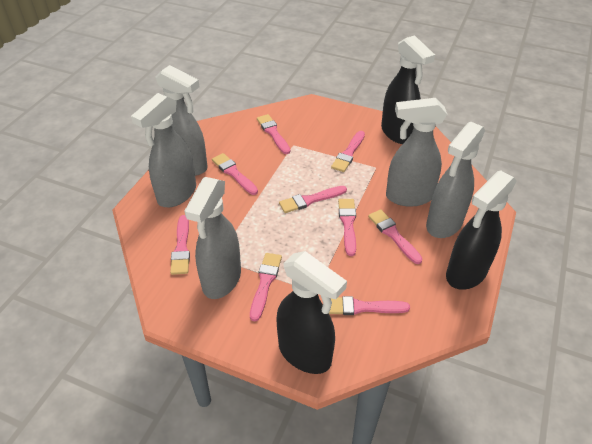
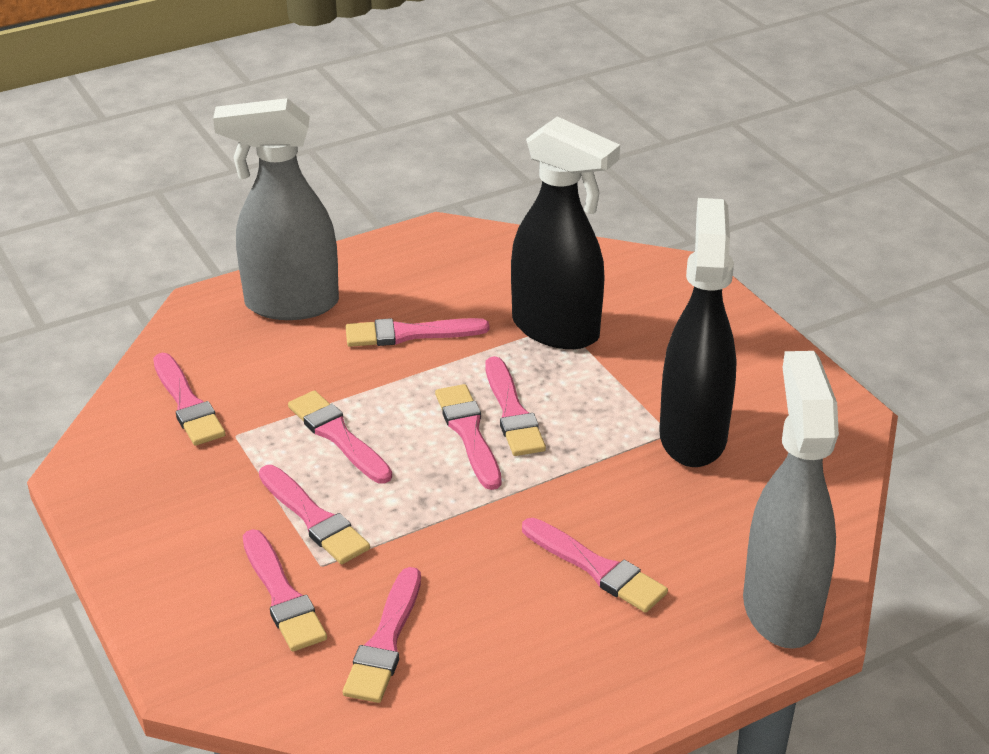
black spray bottle: 3 -> 2
grey spray bottle: 5 -> 2

